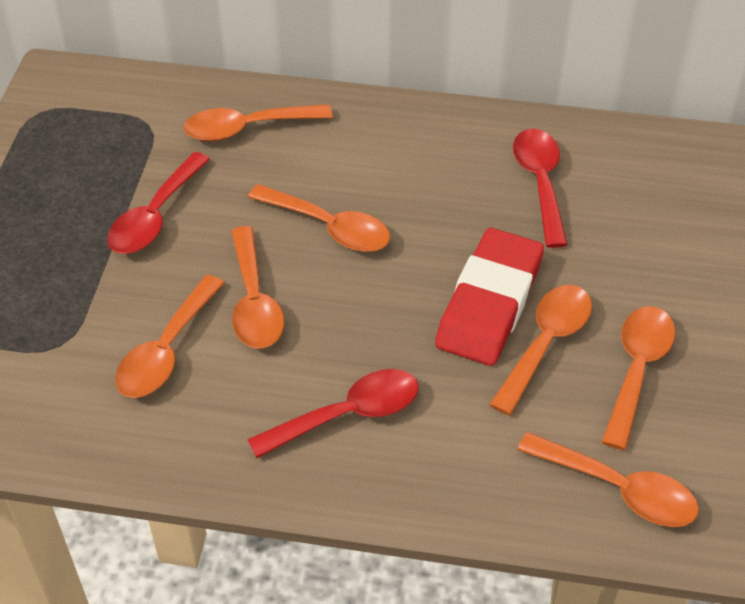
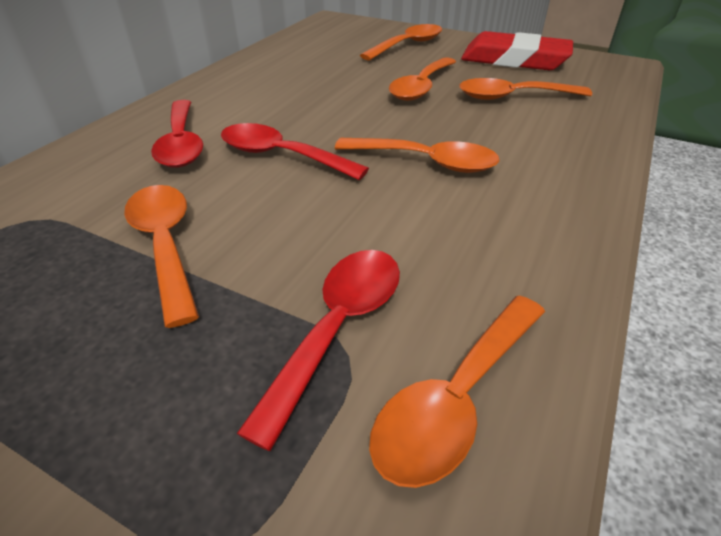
orange spoon: 7 -> 6

